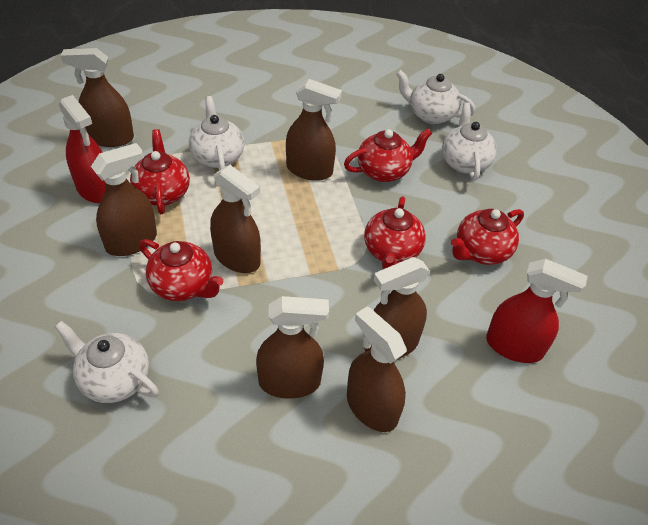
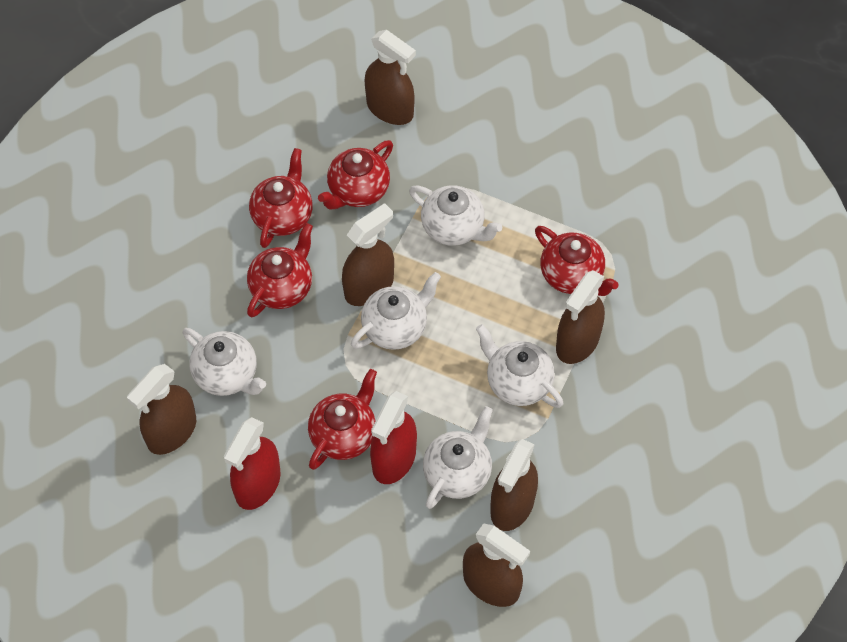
brown spray bottle: 7 -> 6
white teapot: 4 -> 5

